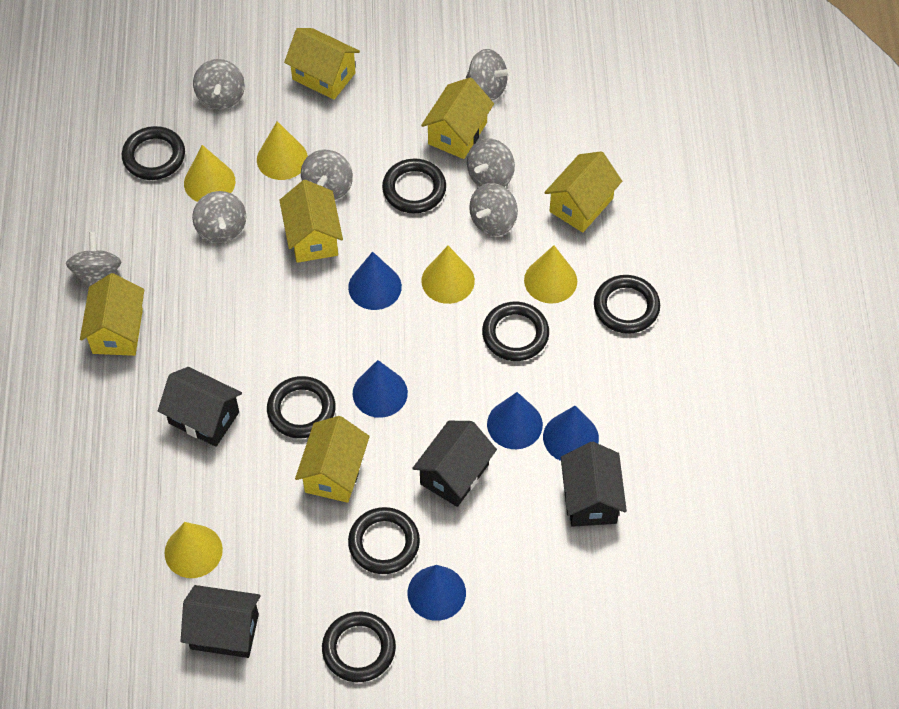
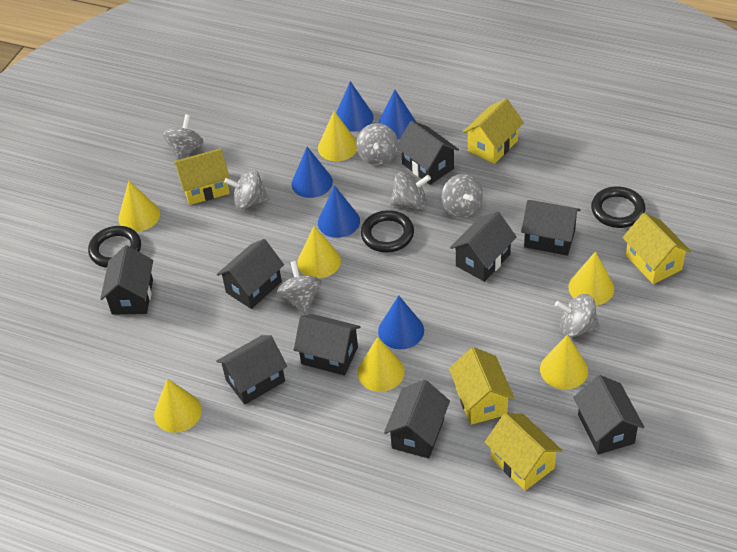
black house: 4 -> 9
black ring: 7 -> 3
yellow cone: 5 -> 7
yellow house: 6 -> 5

